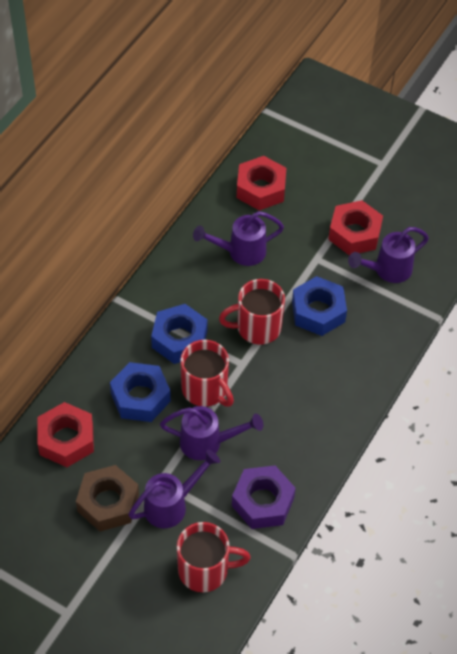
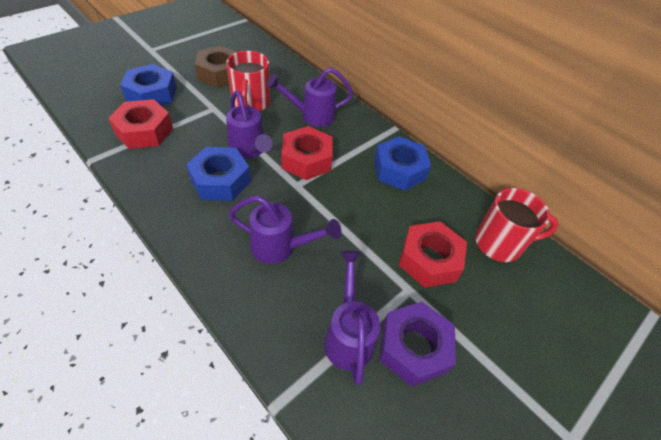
red mug: 3 -> 2

